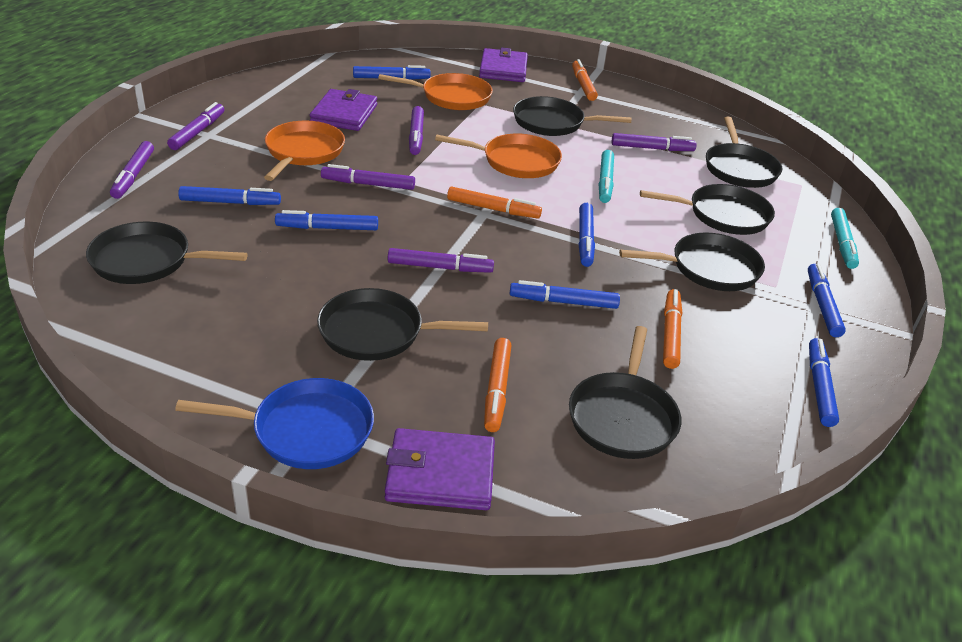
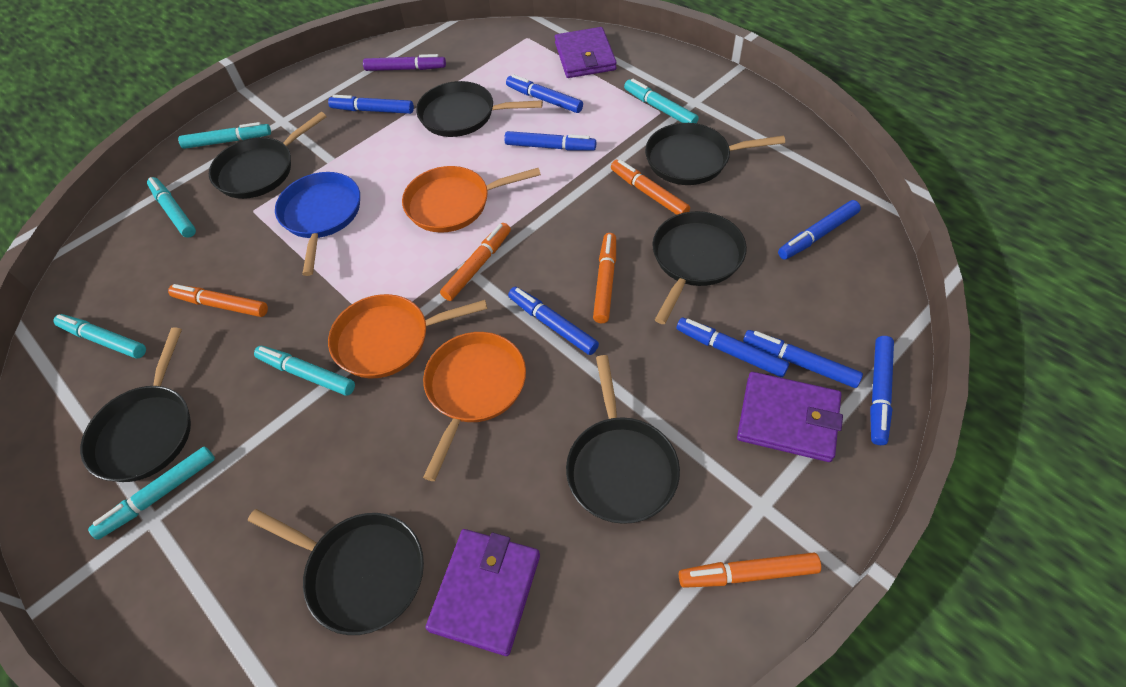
blue marker: 7 -> 8
orange marker: 4 -> 5
purple marker: 6 -> 1
turquoise marker: 2 -> 6

